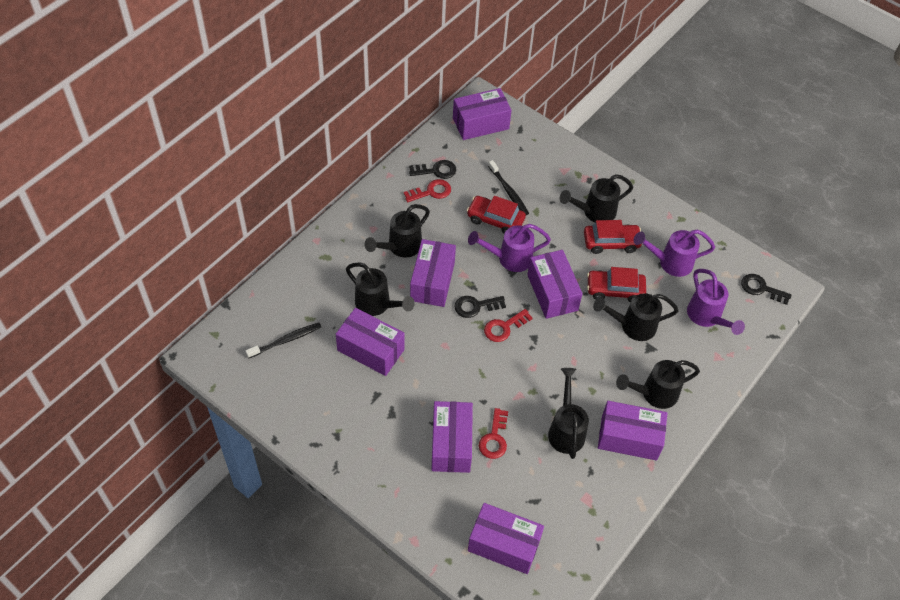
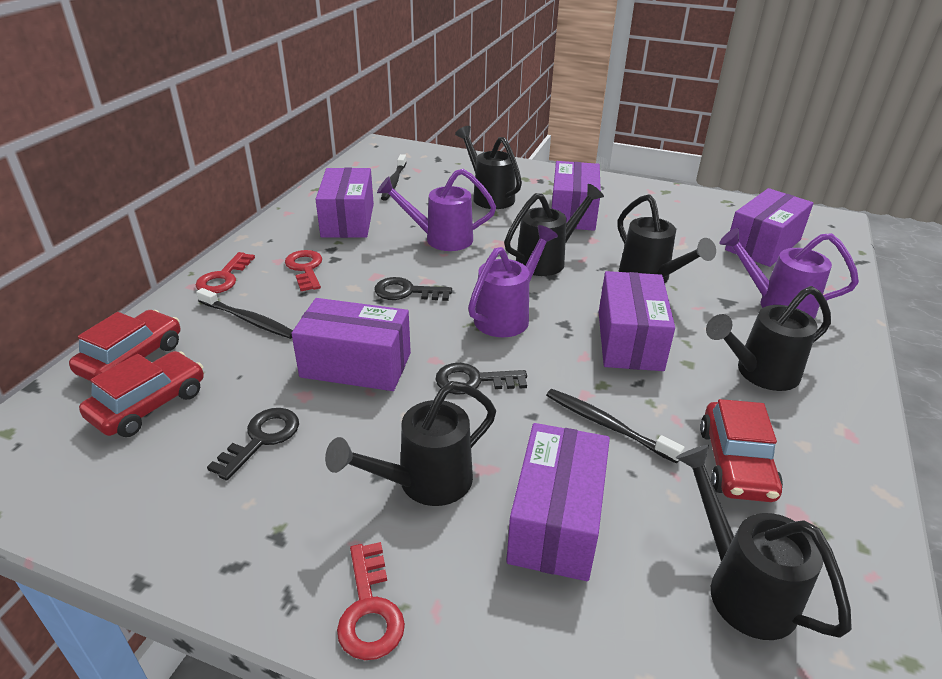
black toothbrush: 2 -> 3
purple box: 7 -> 6

